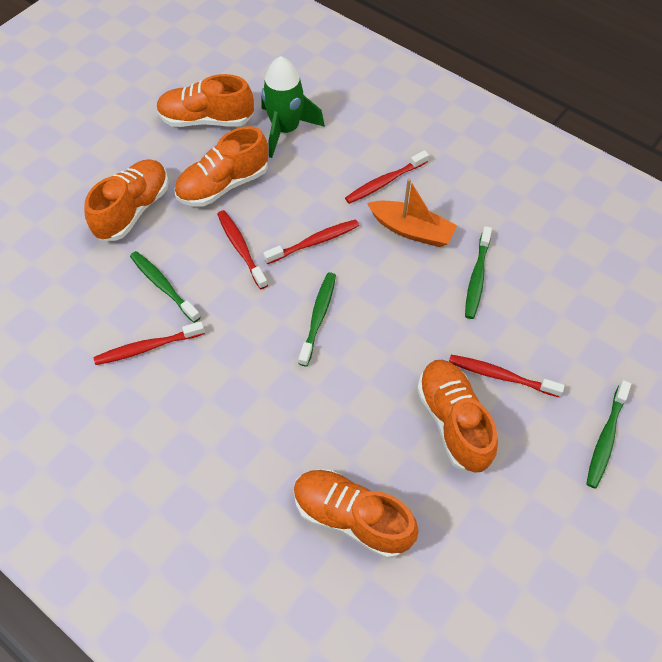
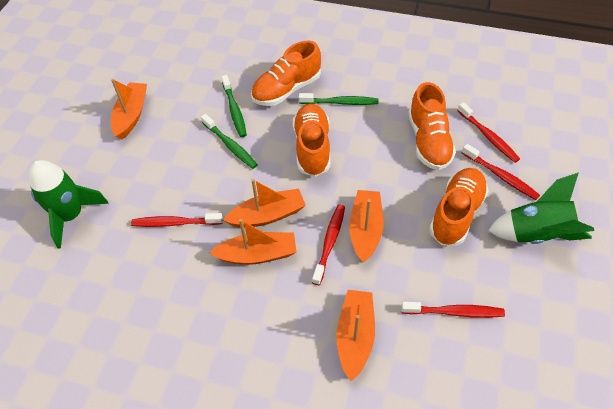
green rocket: 1 -> 2
green toothbrush: 4 -> 3
orange boat: 1 -> 5
orange shoe: 5 -> 4

